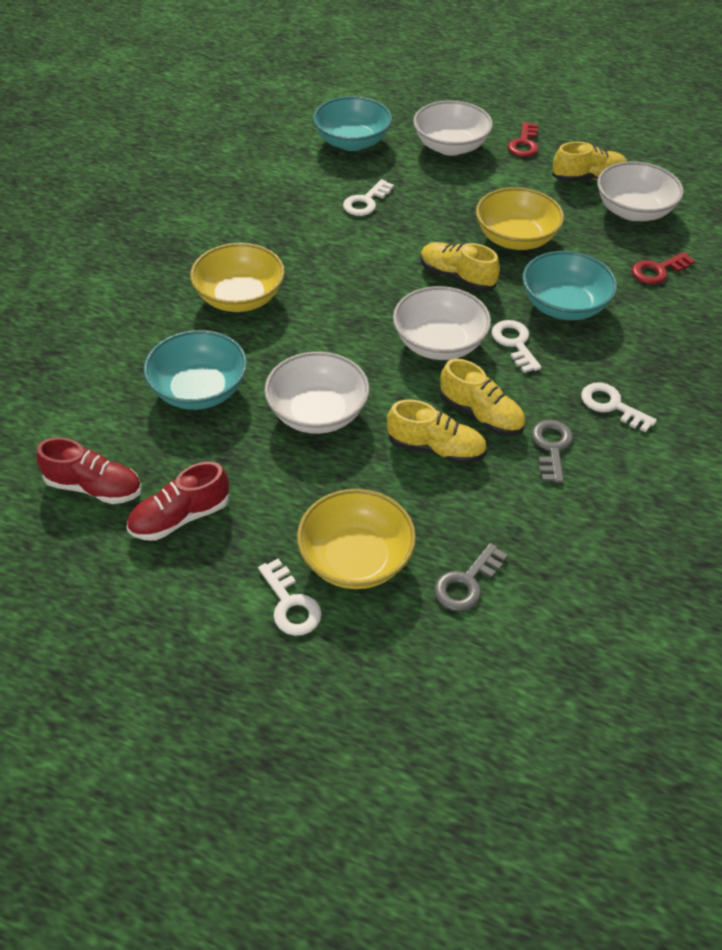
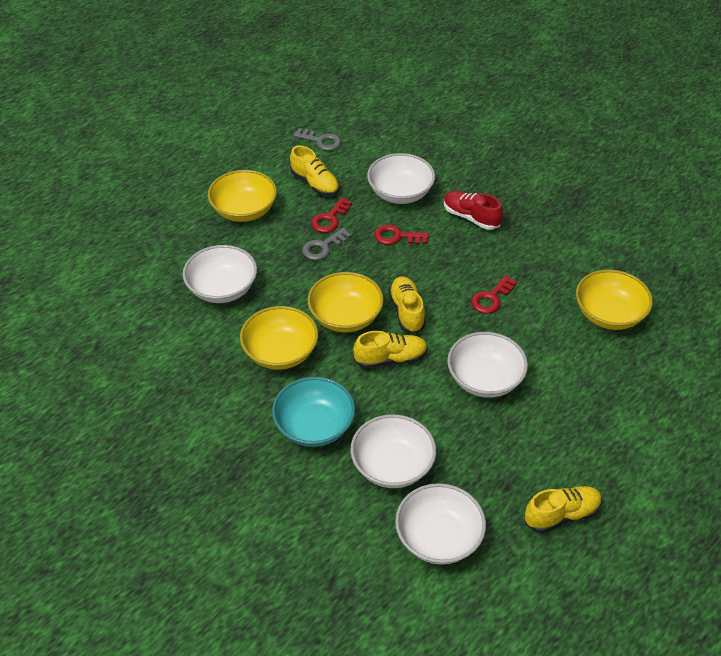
red key: 2 -> 3
red shoe: 2 -> 1
turquoise bowl: 3 -> 1
white bowl: 4 -> 5
white key: 4 -> 0
yellow bowl: 3 -> 4

